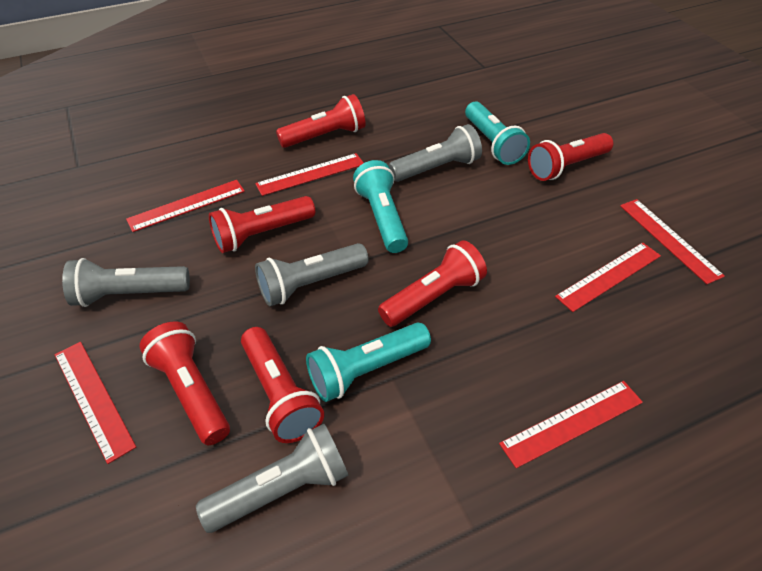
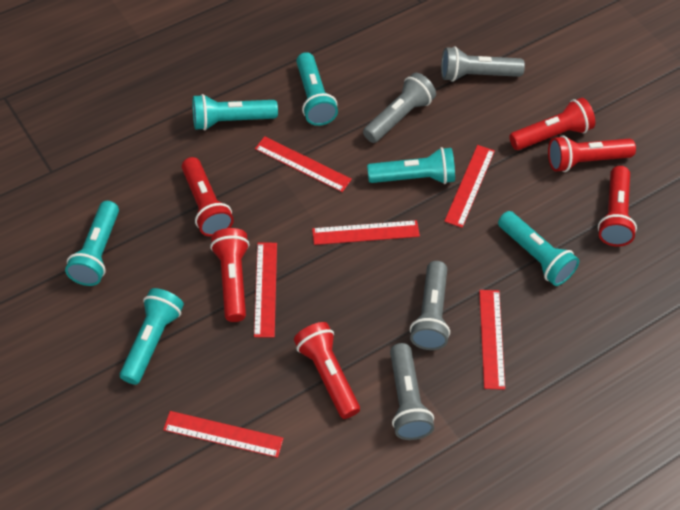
turquoise flashlight: 3 -> 6

